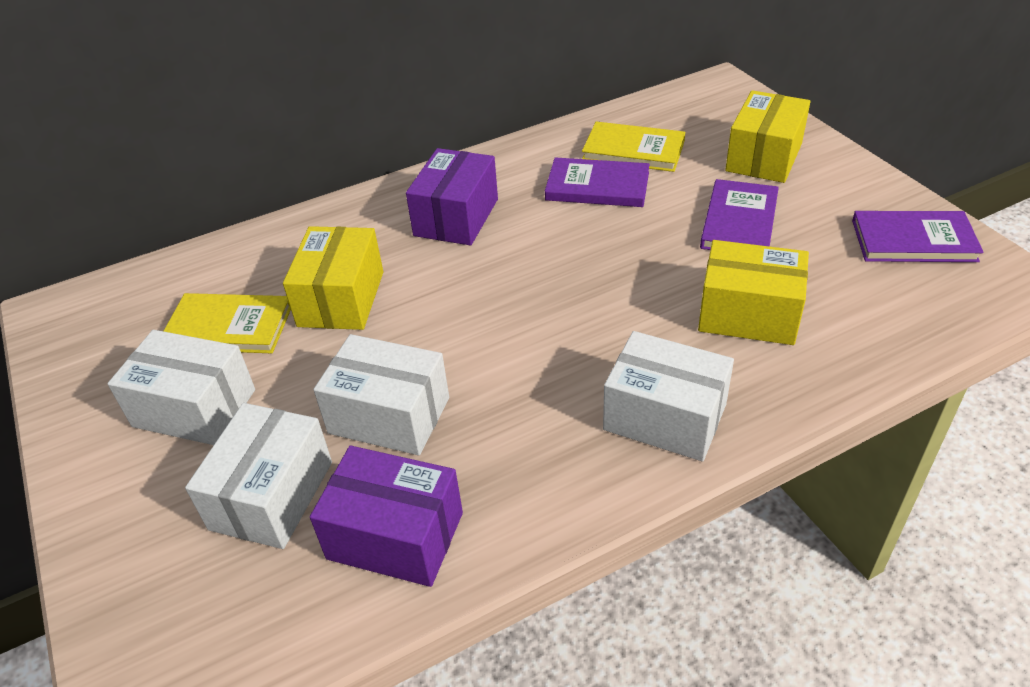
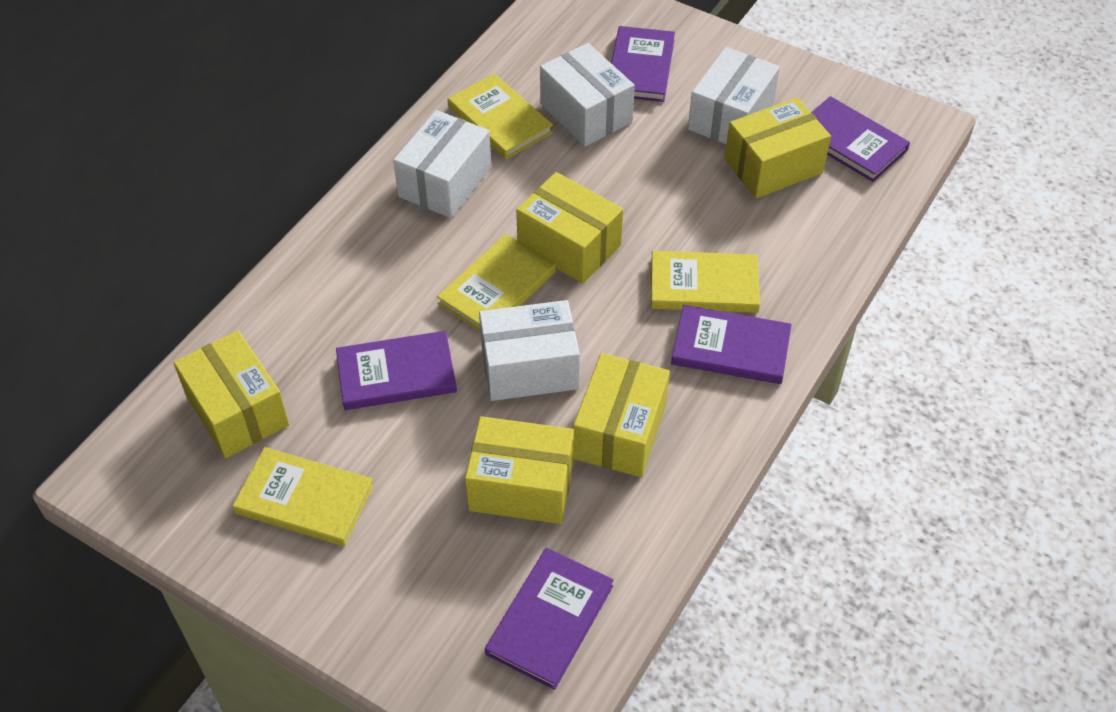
purple book: 3 -> 5
purple box: 2 -> 0
yellow book: 2 -> 4
yellow box: 3 -> 5

